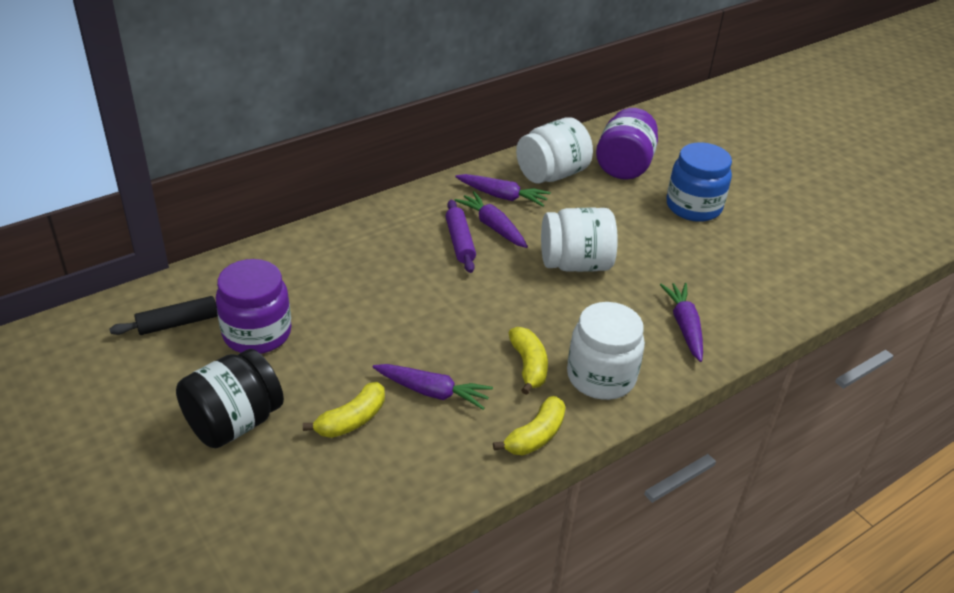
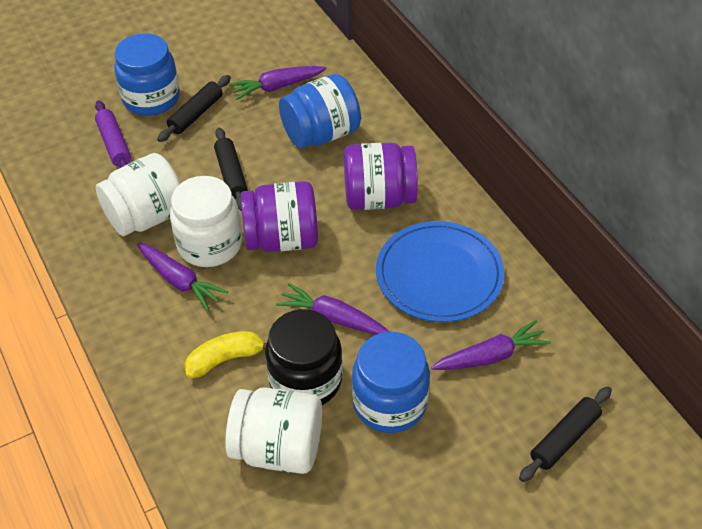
black rolling pin: 1 -> 3
blue jar: 1 -> 3
blue plate: 0 -> 1
yellow banana: 3 -> 1

